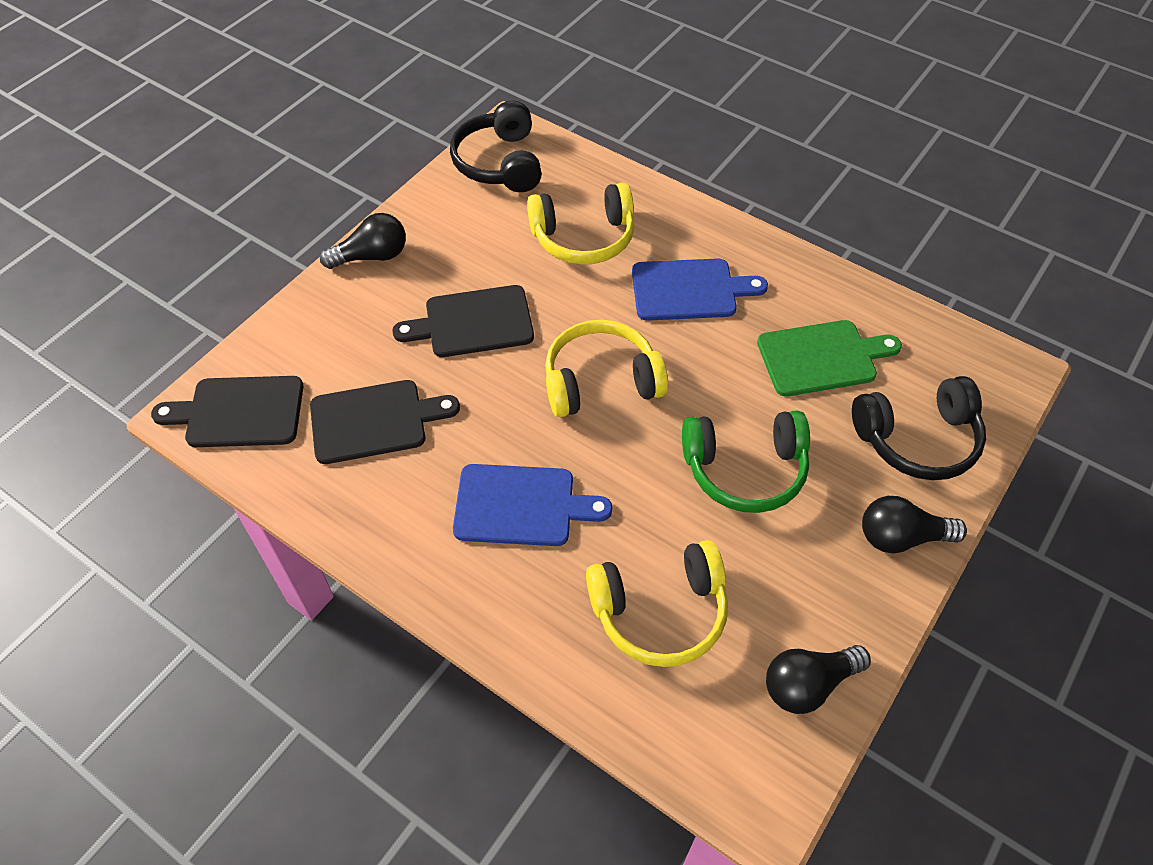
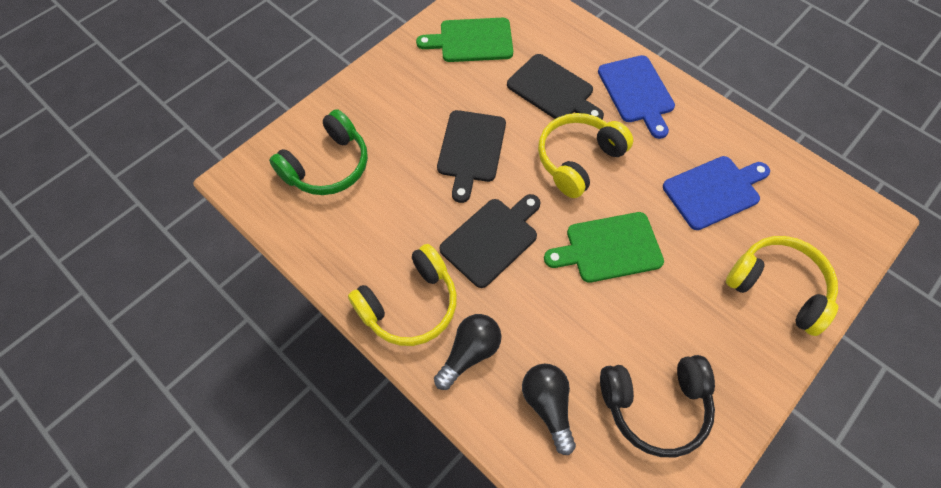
black headphones: 2 -> 1
black light bulb: 3 -> 2
green cutting board: 1 -> 2

